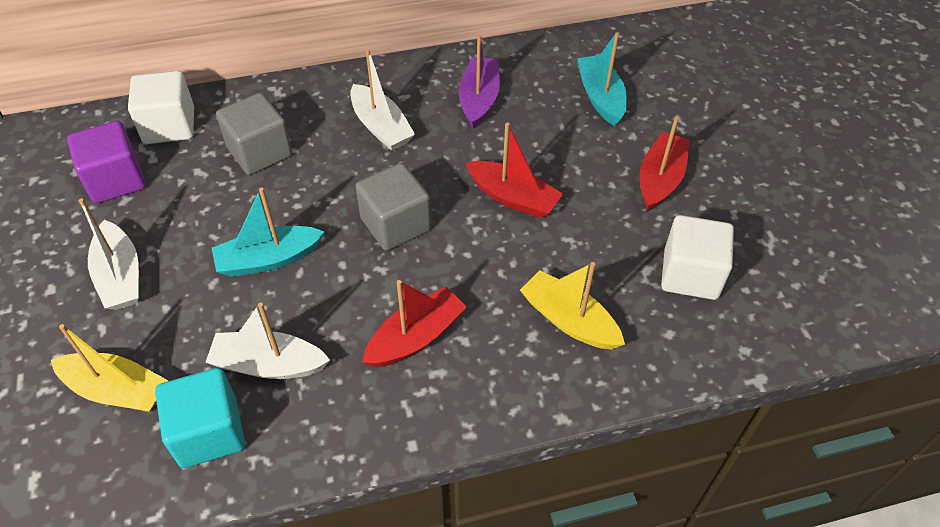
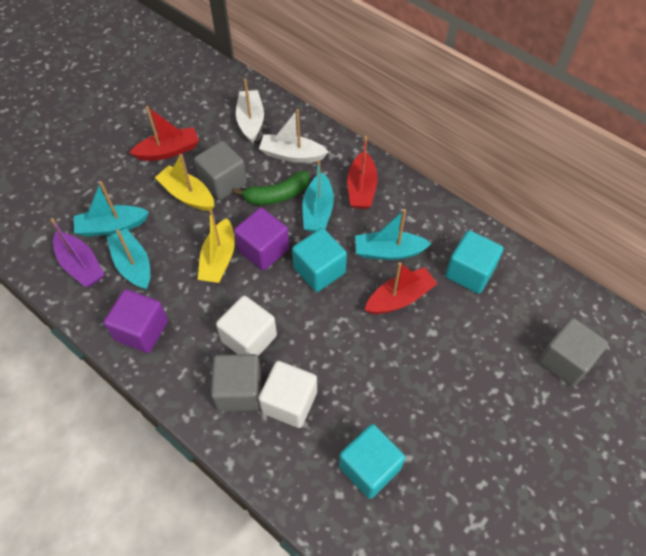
green banana: 0 -> 1
grey cube: 2 -> 3
purple cube: 1 -> 2
turquoise boat: 2 -> 4
turquoise cube: 1 -> 3
white boat: 3 -> 2

